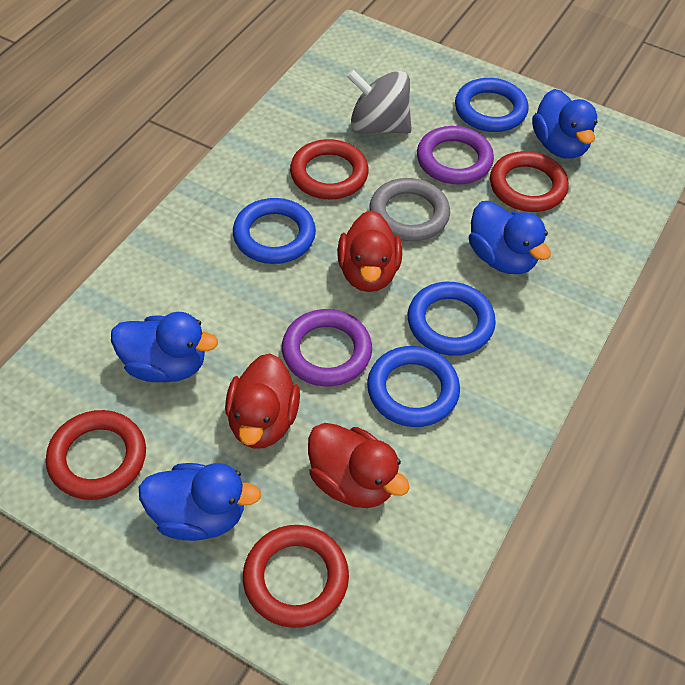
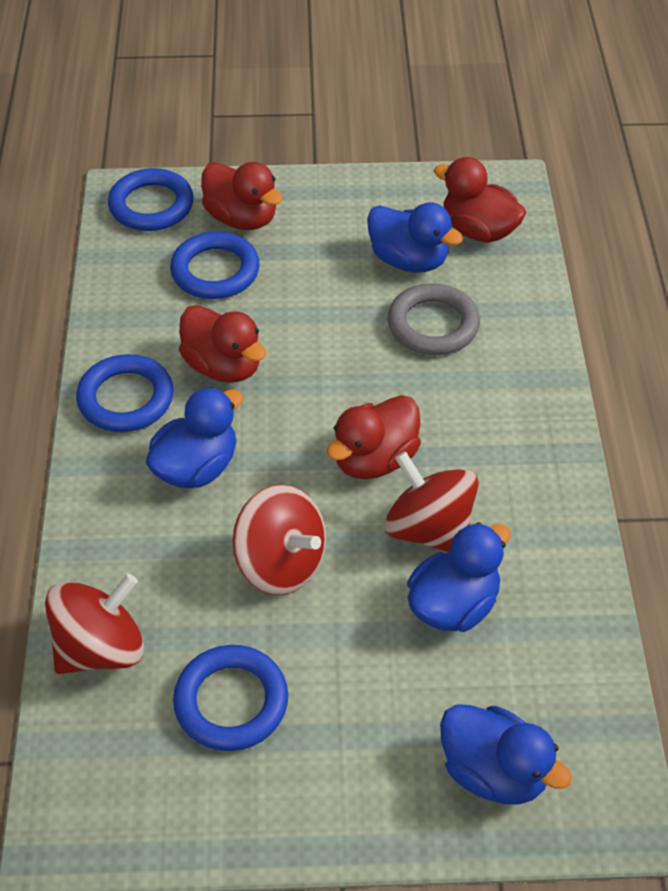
grey spinning top: 1 -> 0
purple ring: 2 -> 0
red duck: 3 -> 4
red ring: 4 -> 0
red spinning top: 0 -> 3

